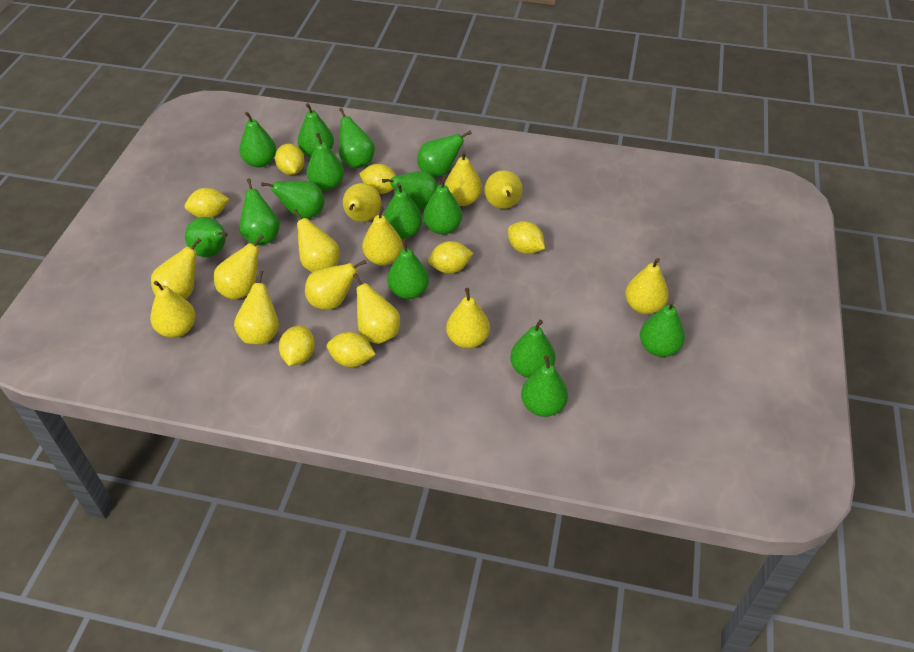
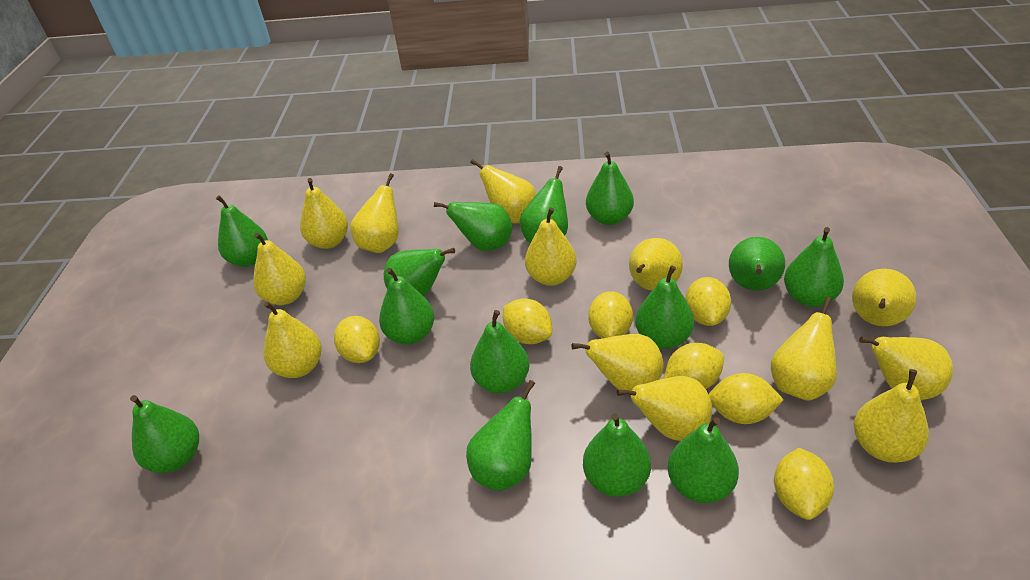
green pear: 15 -> 14

